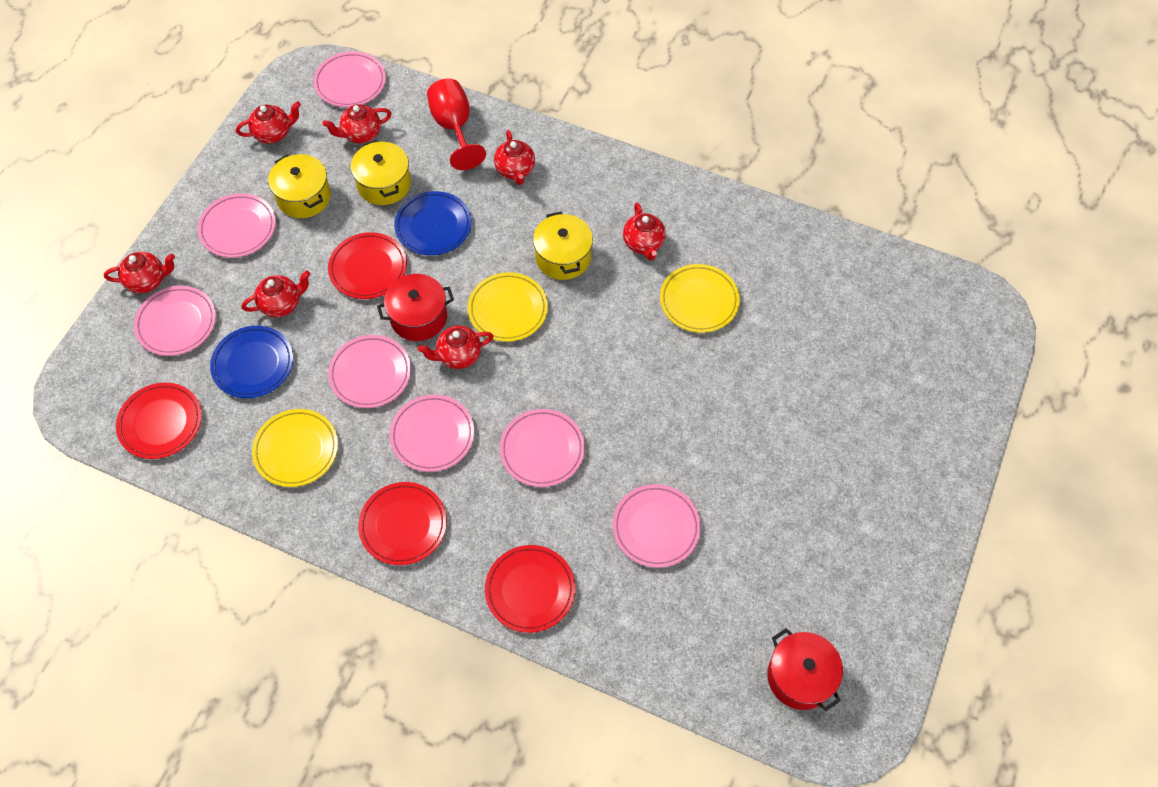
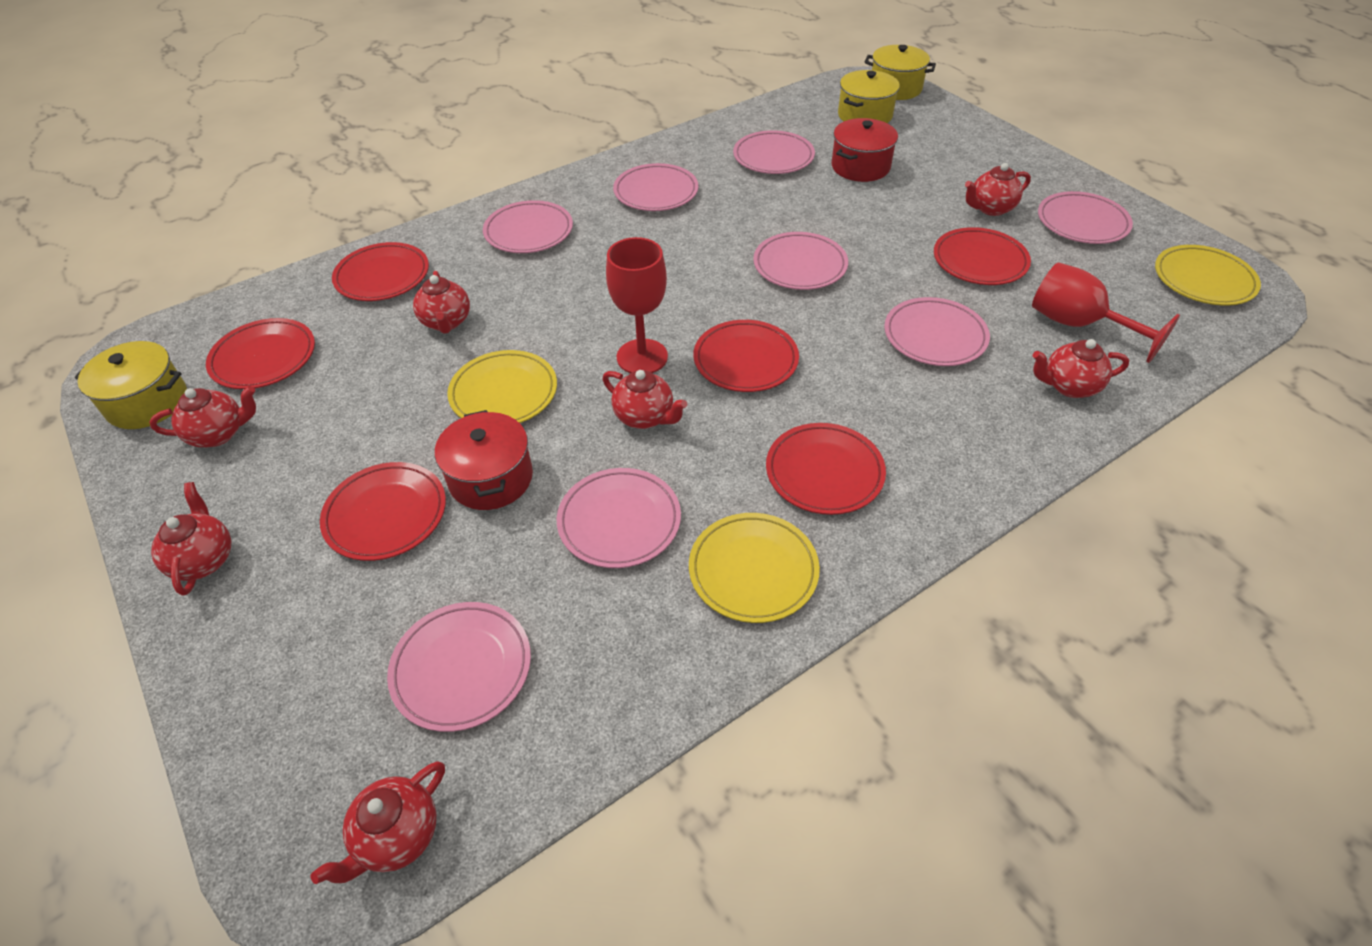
blue plate: 2 -> 0
pink plate: 7 -> 8
red goblet: 1 -> 2
red plate: 4 -> 6

